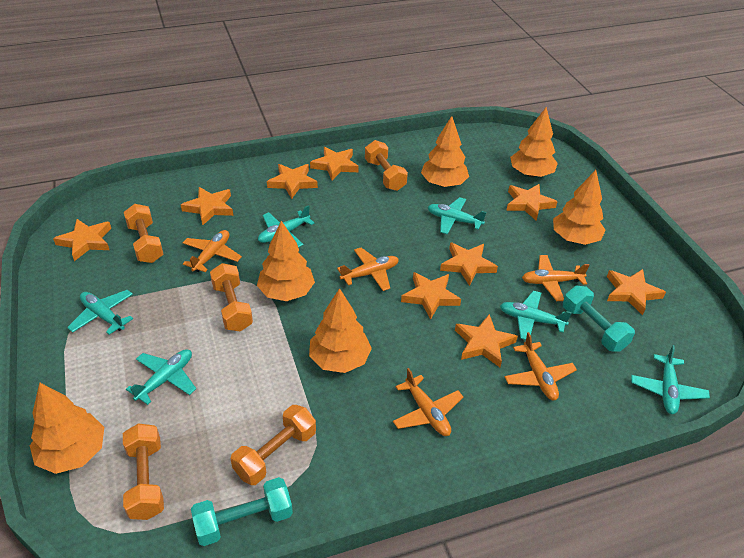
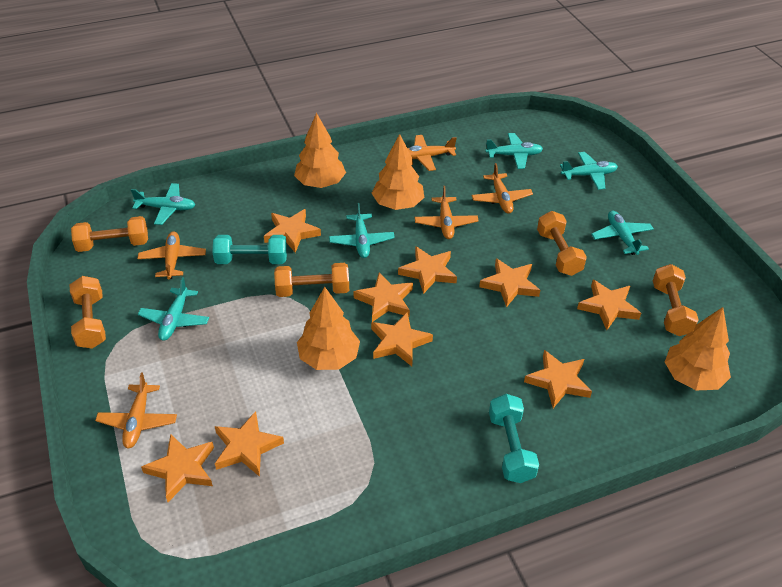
orange tree: 6 -> 4

